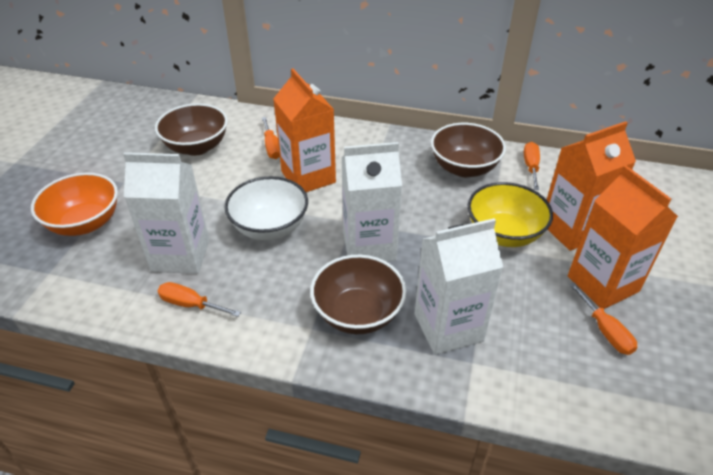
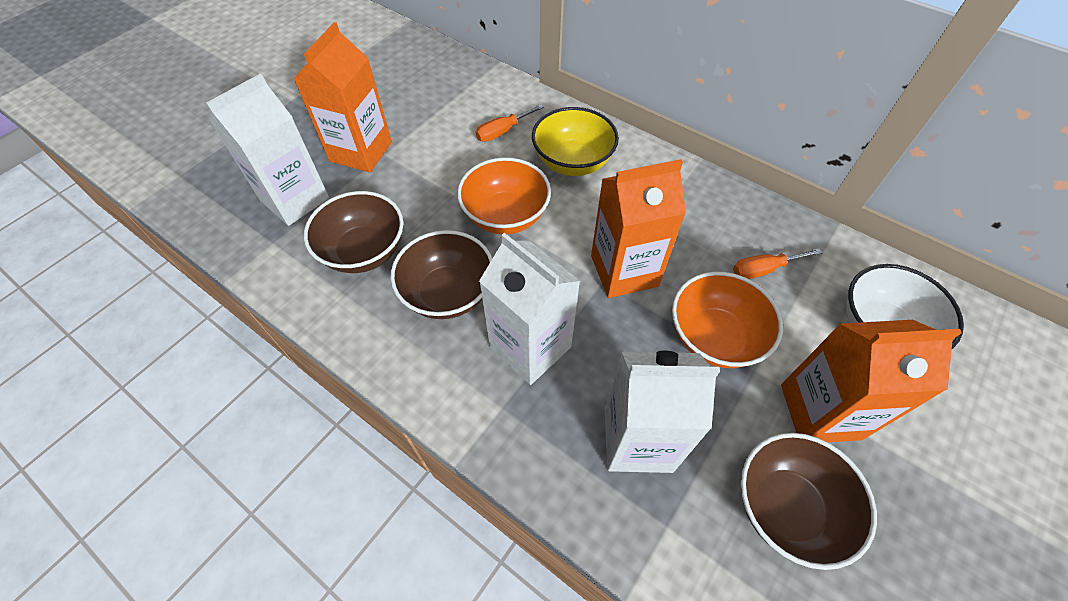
orange bowl: 1 -> 2
orange screwdriver: 4 -> 2

